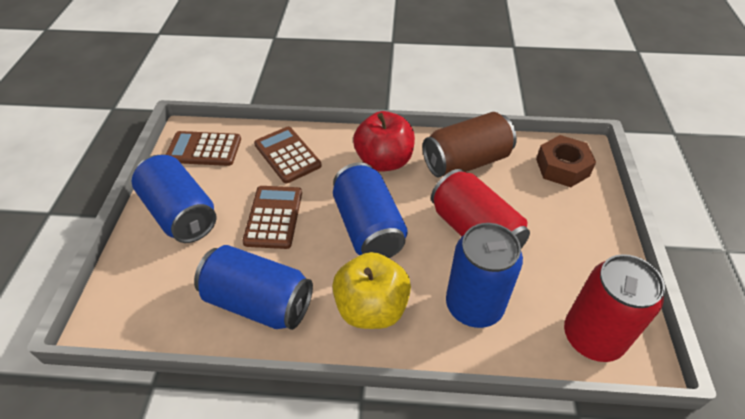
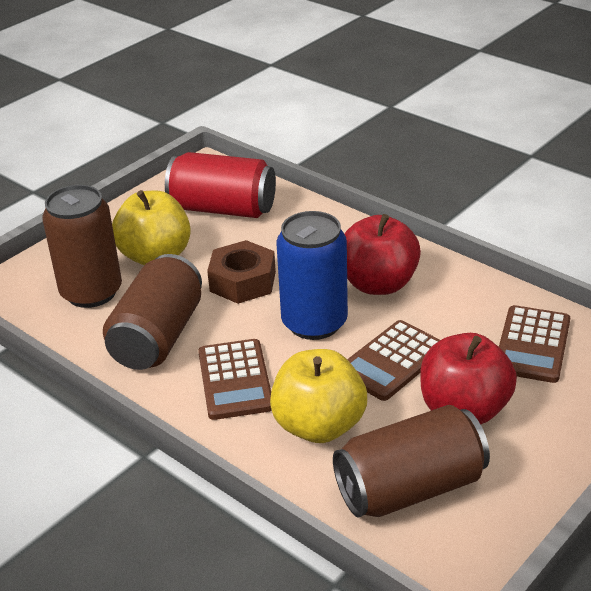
blue can: 4 -> 1
brown can: 1 -> 3
red apple: 1 -> 2
red can: 2 -> 1
yellow apple: 1 -> 2

